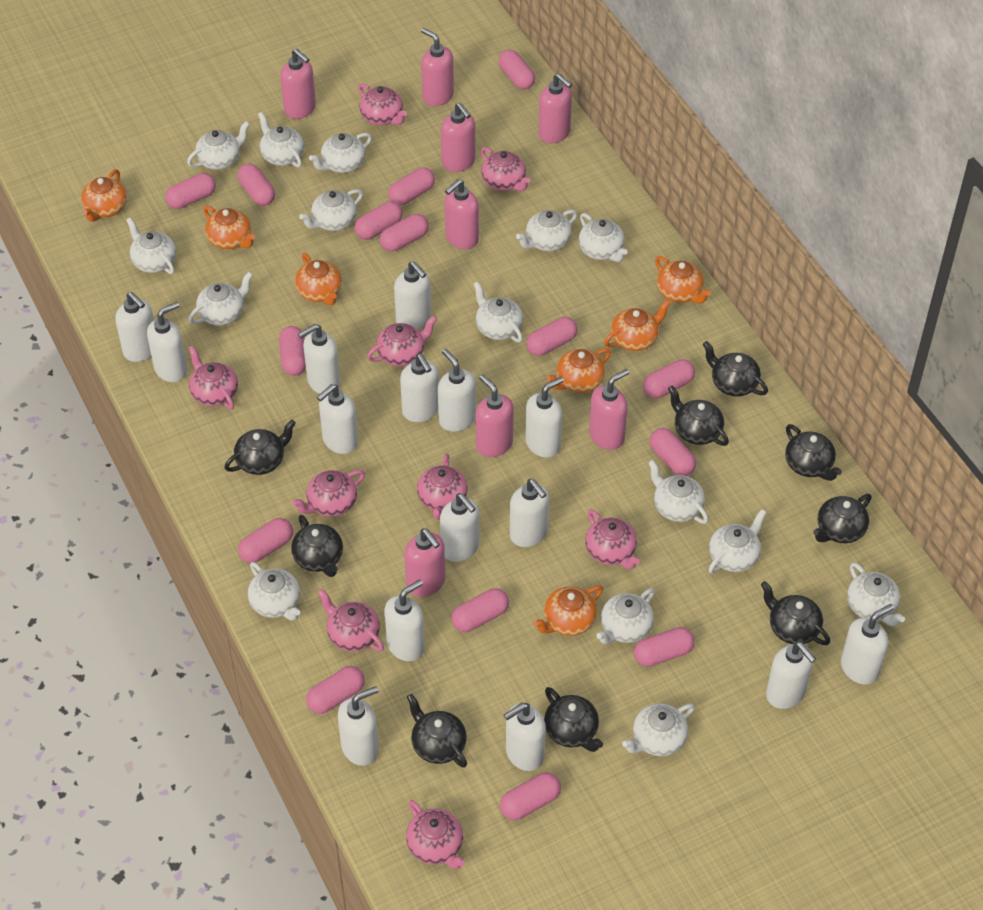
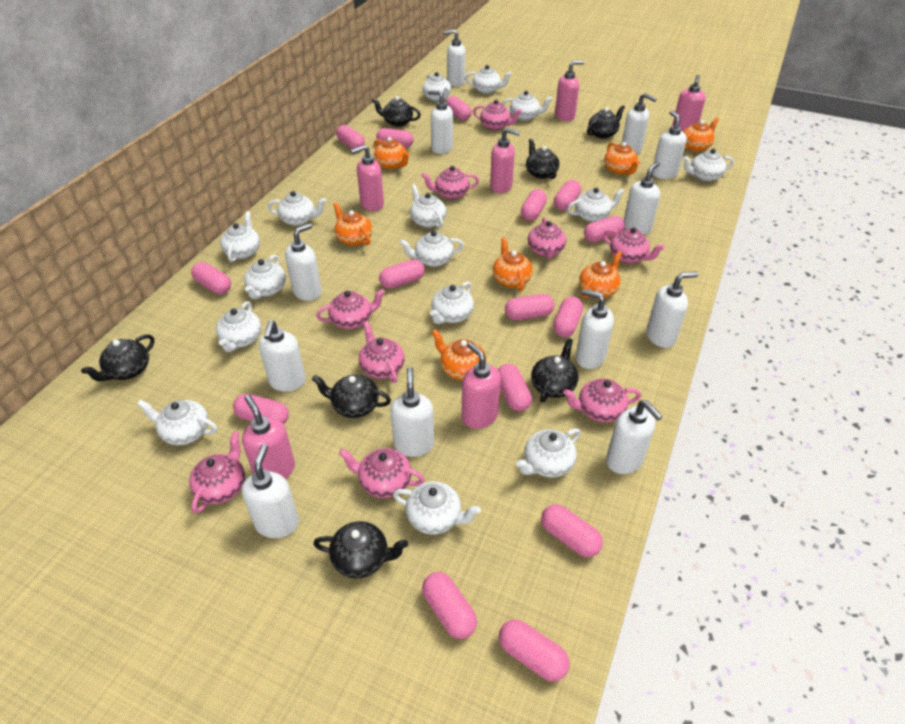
black teapot: 9 -> 7
pink soap dispenser: 8 -> 6
white soap dispenser: 15 -> 12

